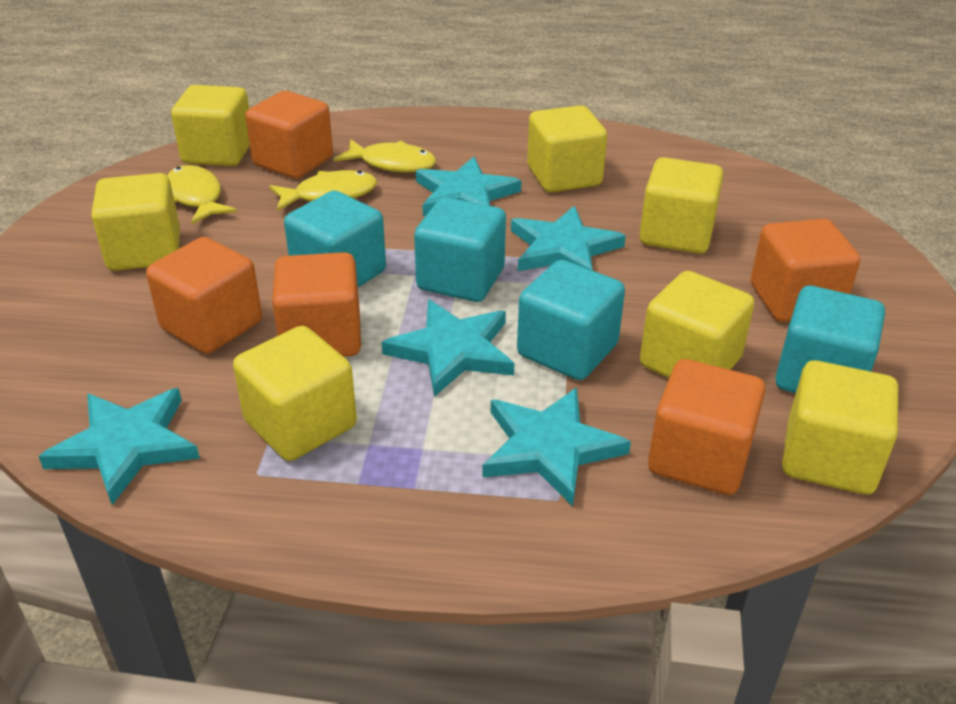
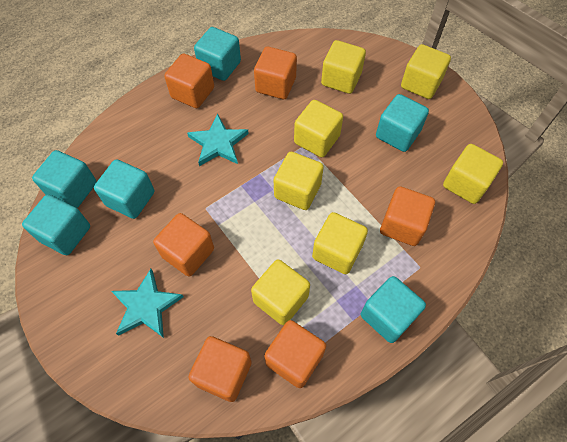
orange cube: 5 -> 6
turquoise cube: 4 -> 6
turquoise star: 5 -> 2
yellow fish: 3 -> 0

